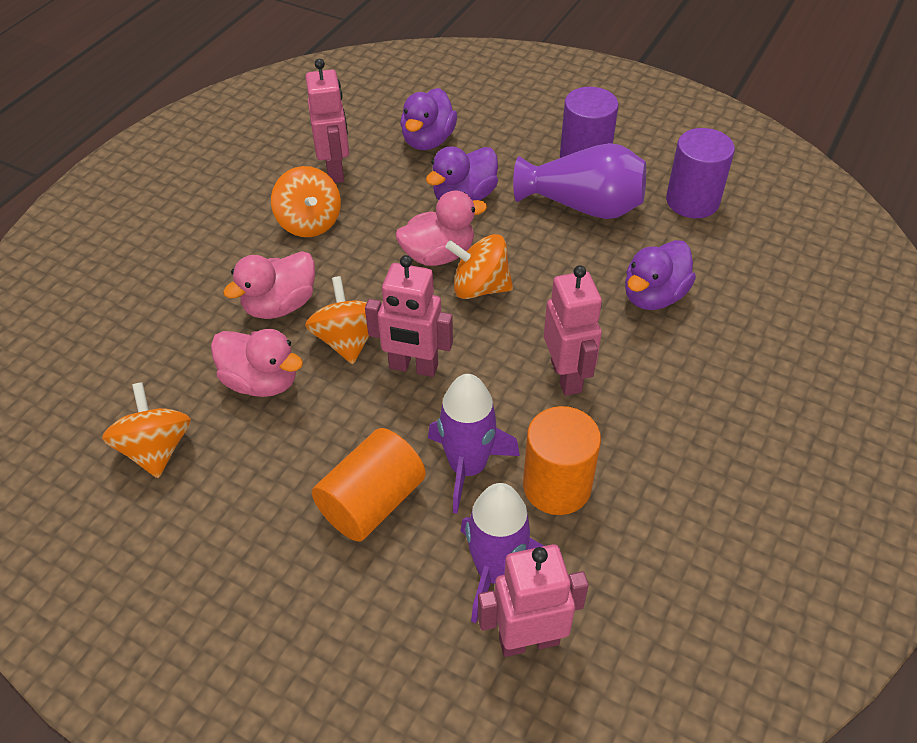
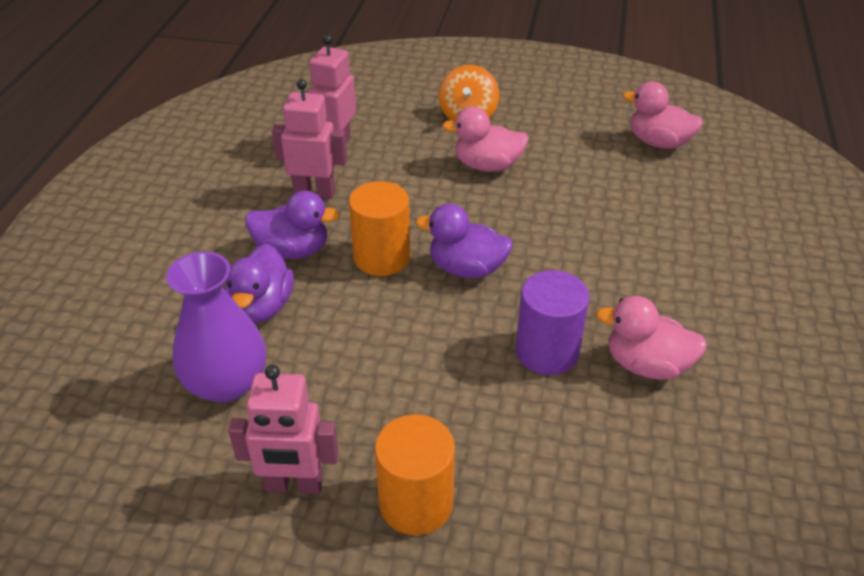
orange spinning top: 4 -> 1
pink robot: 4 -> 3
purple cylinder: 2 -> 1
purple rocket: 2 -> 0

